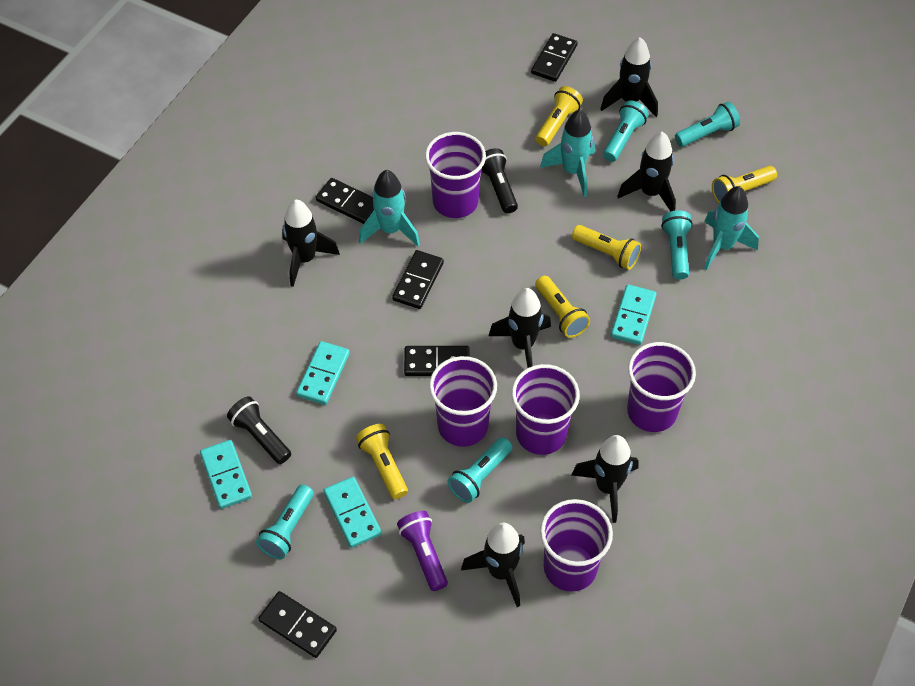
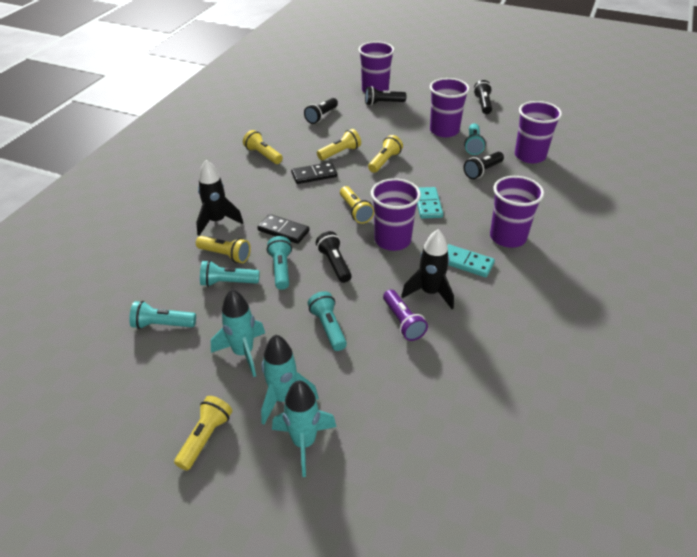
black domino: 5 -> 2
black flashlight: 2 -> 5
black rocket: 6 -> 2
turquoise domino: 4 -> 2
yellow flashlight: 5 -> 6

